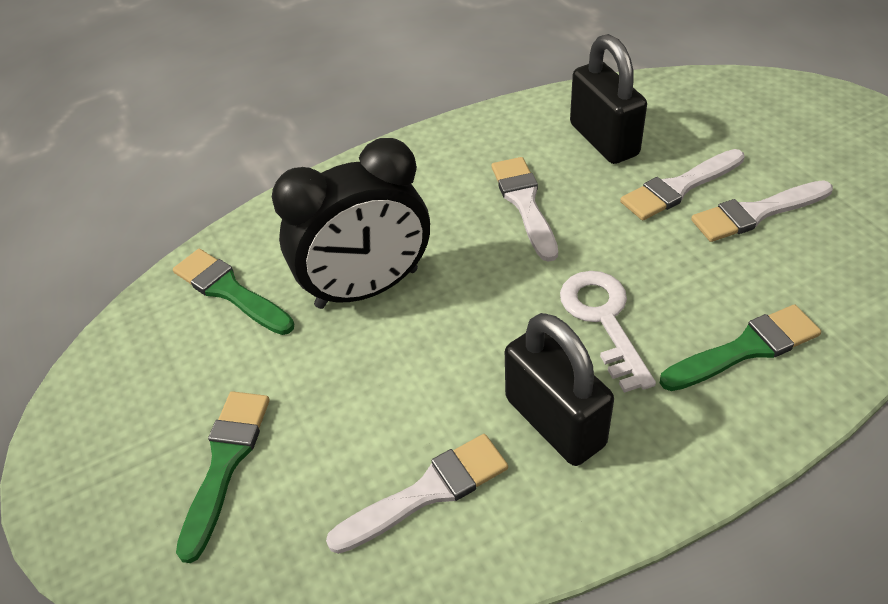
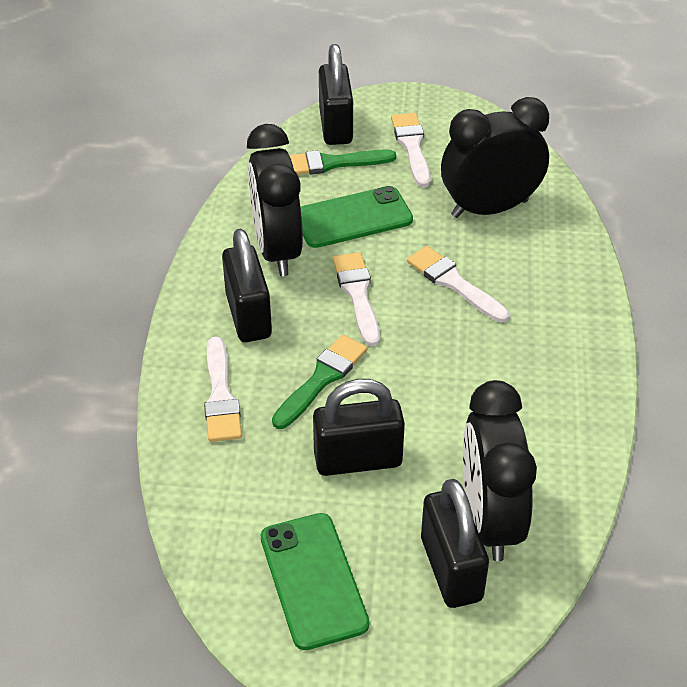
black clock: 1 -> 3
black padlock: 2 -> 4
green brush: 3 -> 2
green phone: 0 -> 2
white key: 1 -> 0

